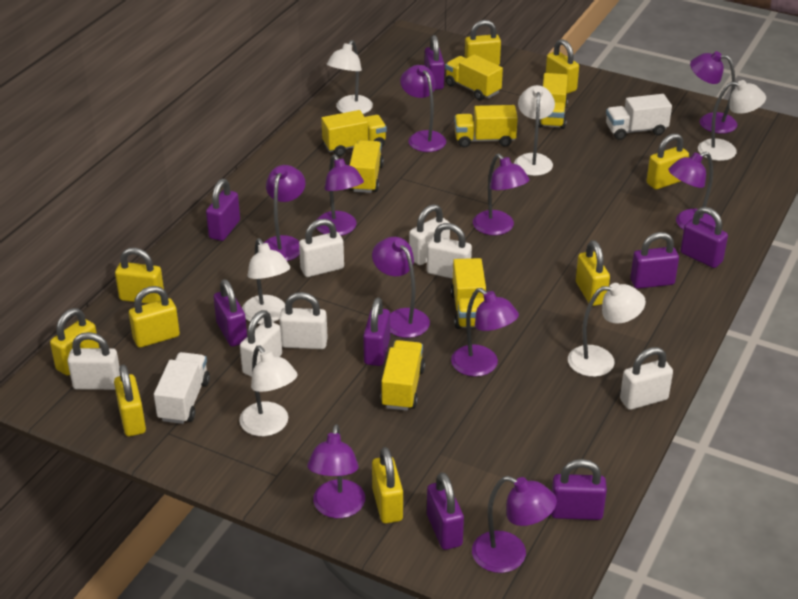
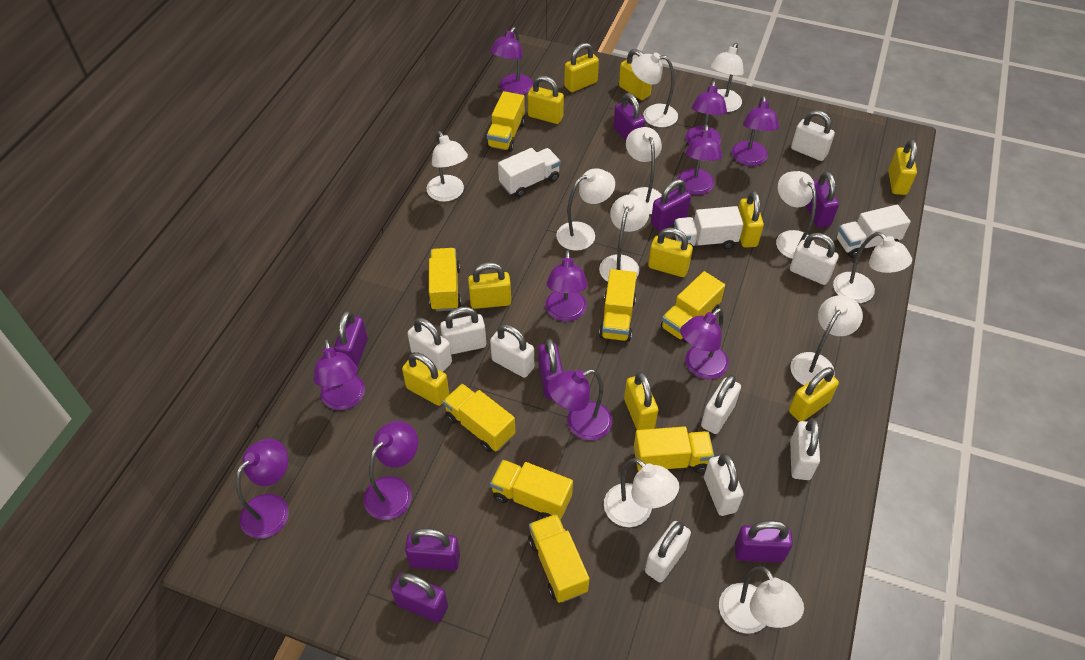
white lamp: 6 -> 11
white padlock: 7 -> 9
white truck: 2 -> 3
yellow padlock: 9 -> 10
yellow truck: 7 -> 8

